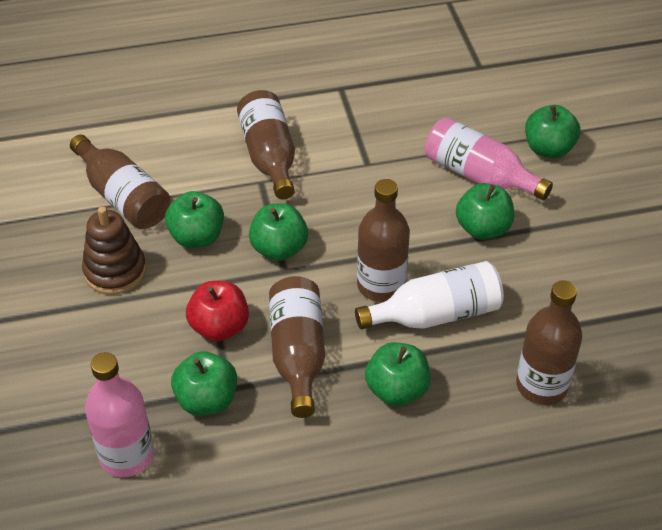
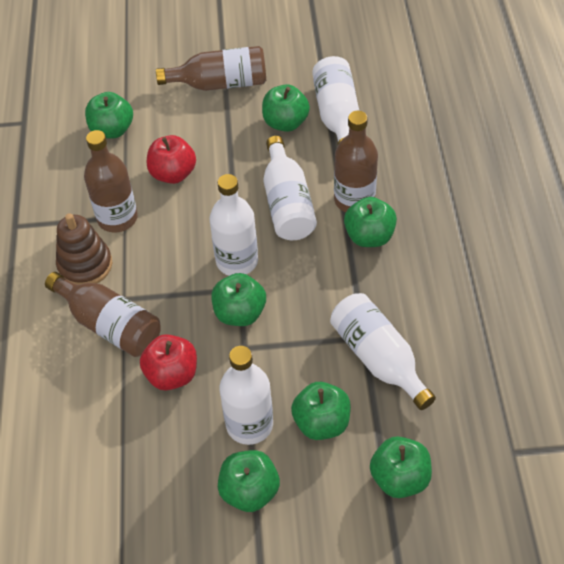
brown bottle: 5 -> 4
green apple: 6 -> 7
pink bottle: 2 -> 0
red apple: 1 -> 2
white bottle: 1 -> 5

